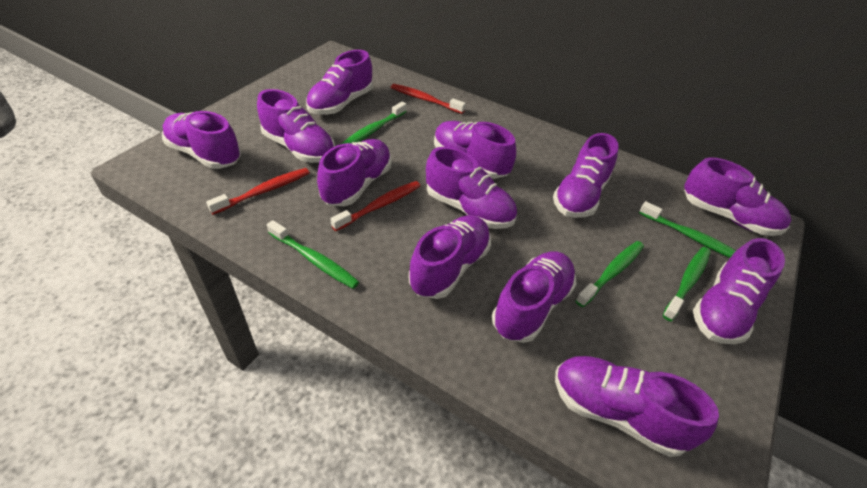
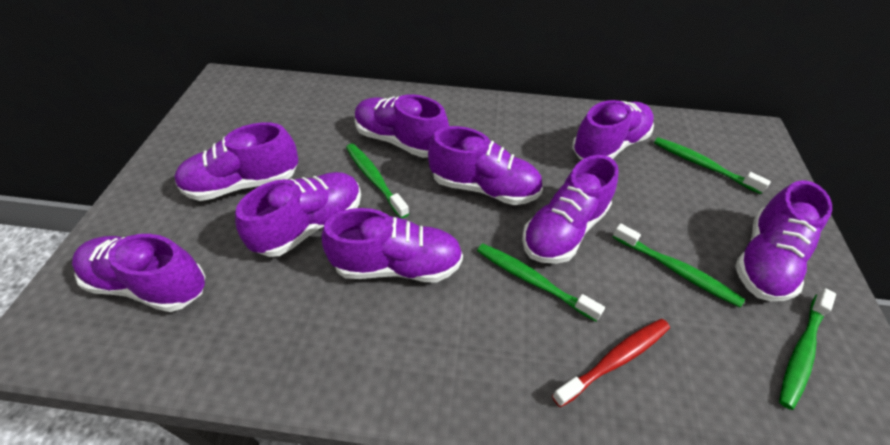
purple shoe: 12 -> 9
red toothbrush: 3 -> 1

